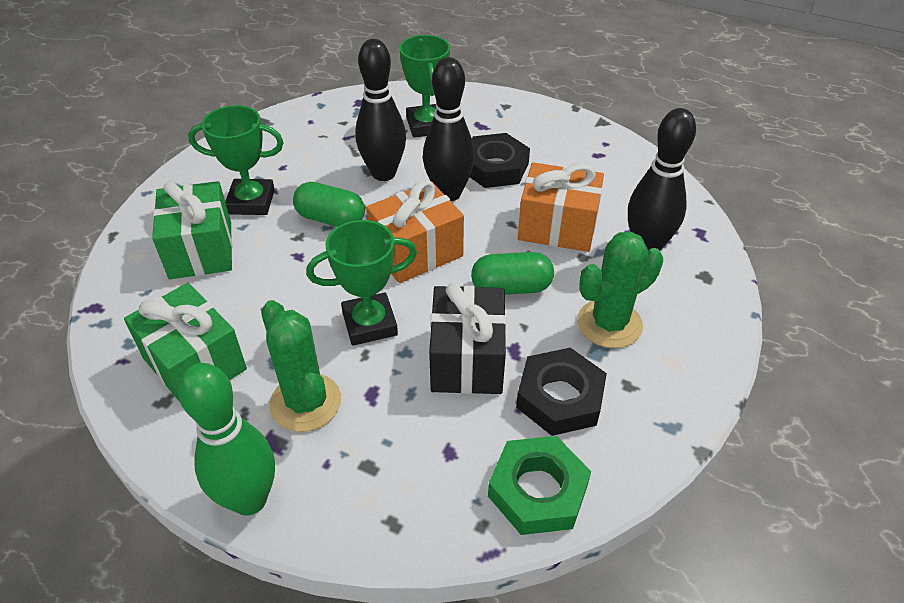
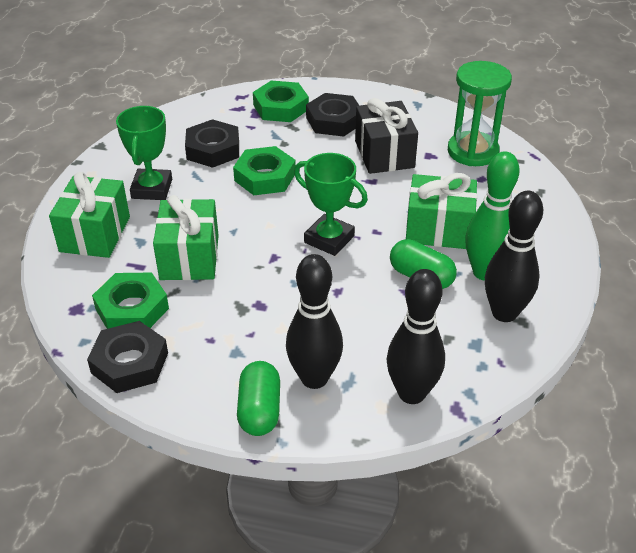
black nut: 2 -> 3
green cactus: 2 -> 0
green gift: 2 -> 3
green hourglass: 0 -> 1
green nut: 1 -> 3
green trophy: 3 -> 2
orange gift: 2 -> 0

